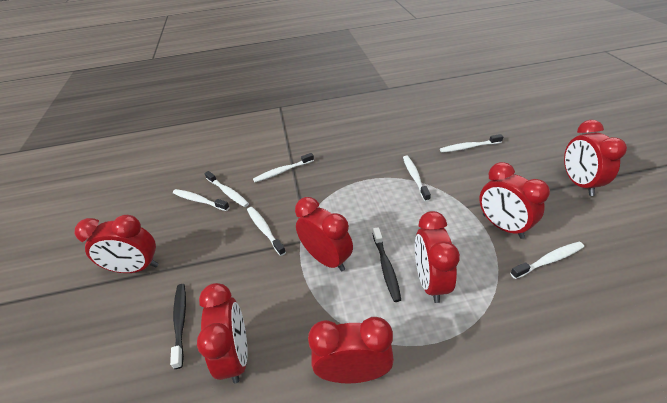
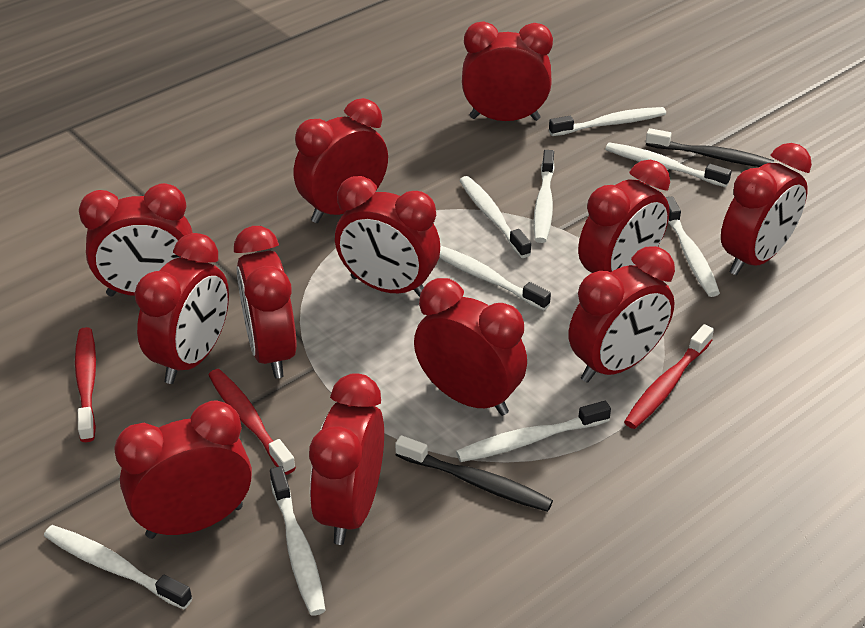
red clock: 7 -> 12
red toothbrush: 0 -> 3
white toothbrush: 7 -> 9

